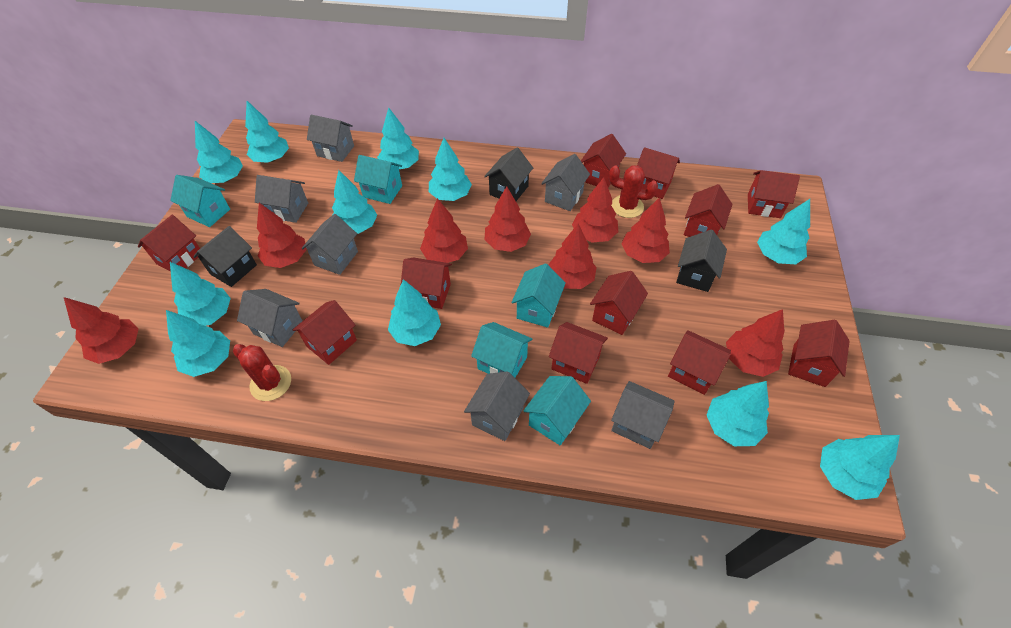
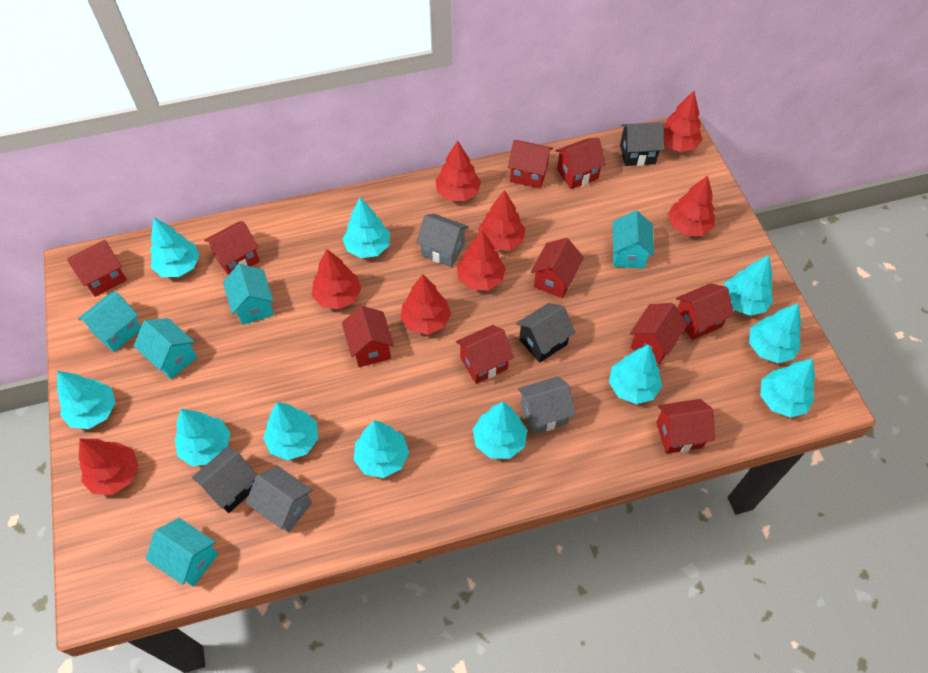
grey house: 7 -> 3
red cactus: 2 -> 0
red house: 11 -> 10

